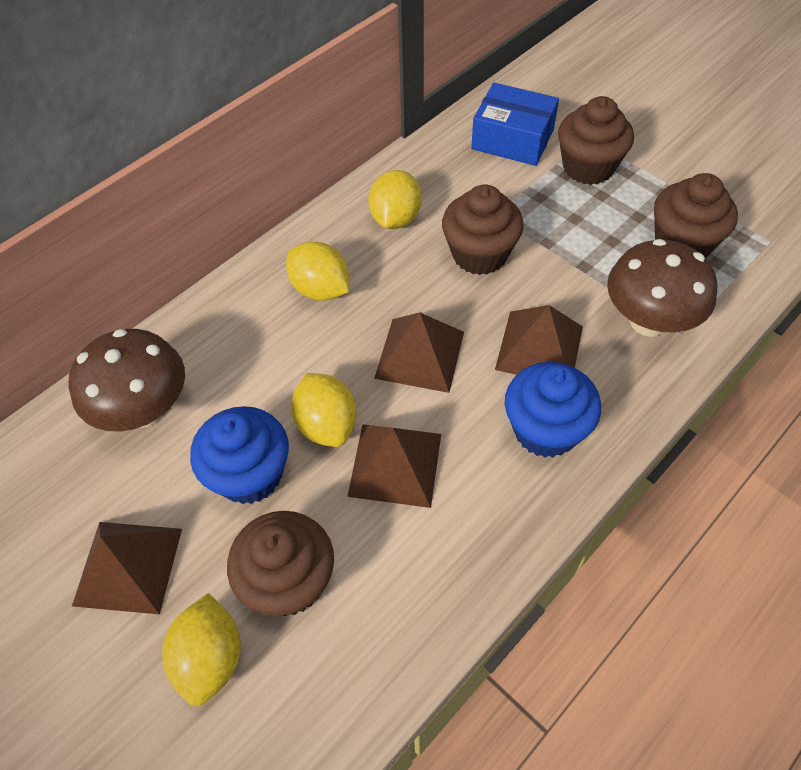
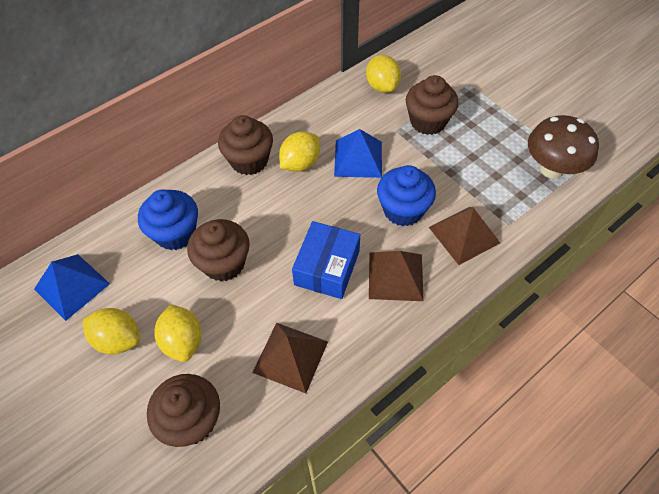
blue pyramid: 0 -> 2
brown mushroom: 2 -> 1
brown pyramid: 4 -> 3

